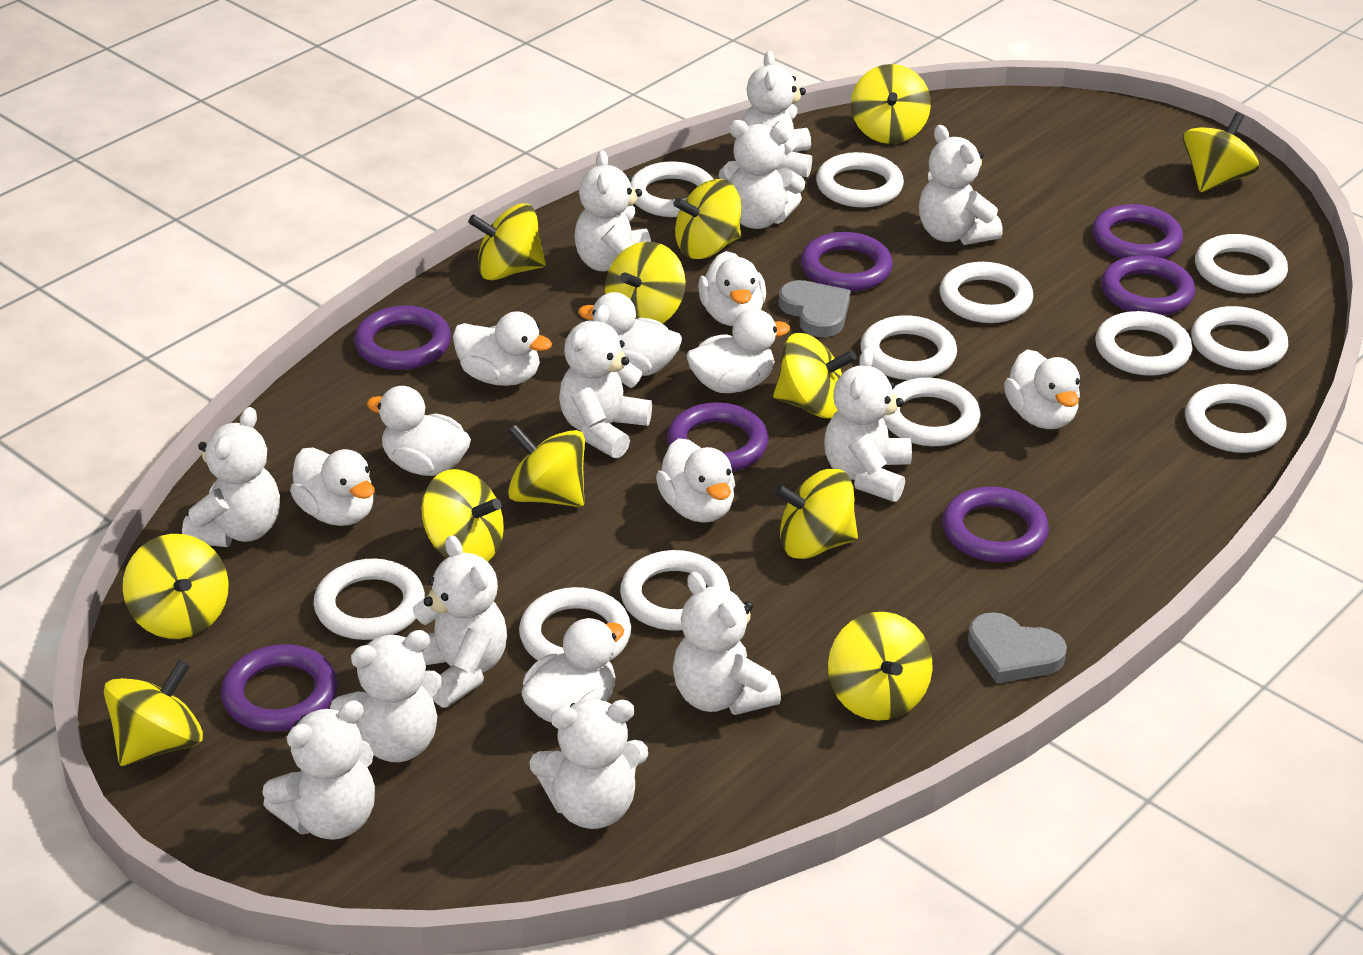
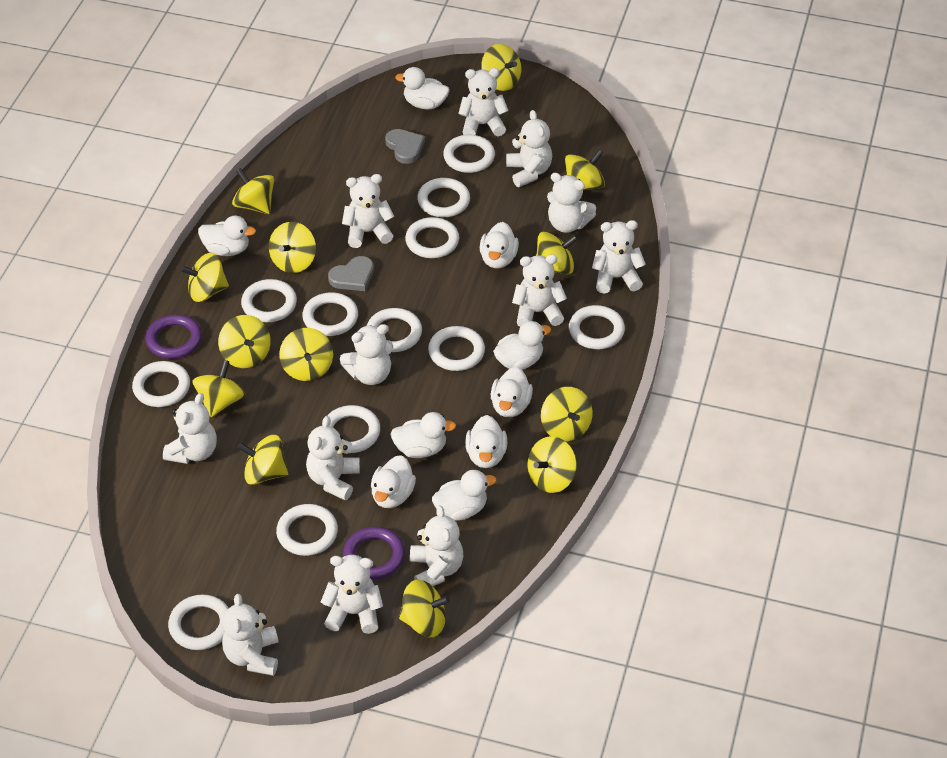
purple ring: 7 -> 2
yellow spinning top: 12 -> 13

